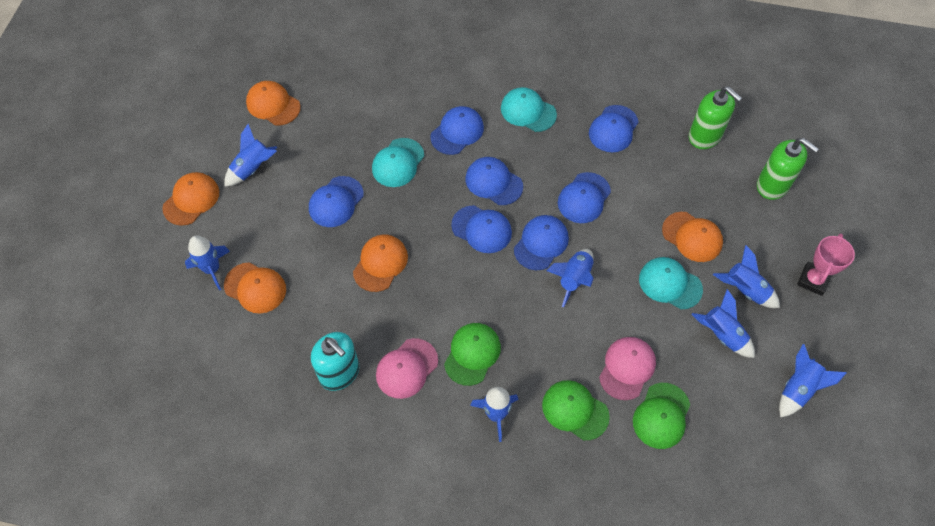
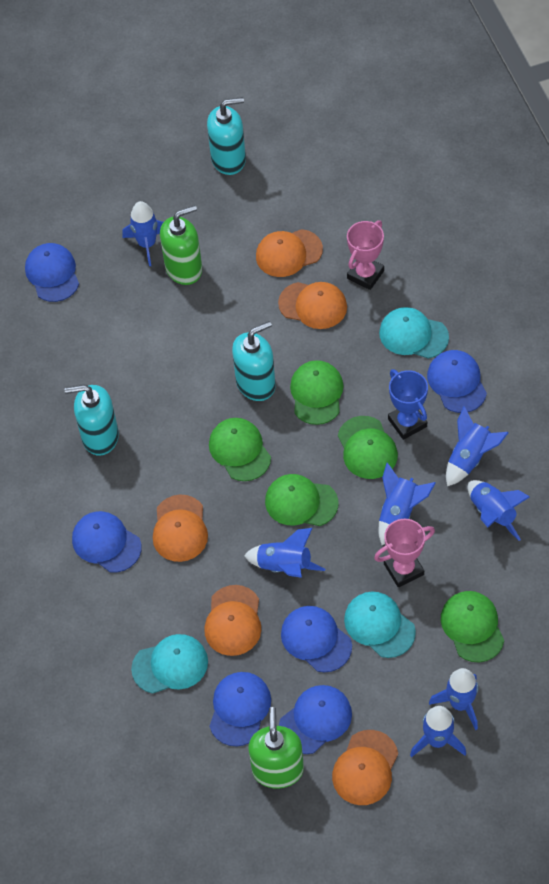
blue cap: 7 -> 6
blue trophy: 0 -> 1
green cap: 3 -> 5
pink cap: 2 -> 0
pink trophy: 1 -> 2
turquoise soap dispenser: 1 -> 3

